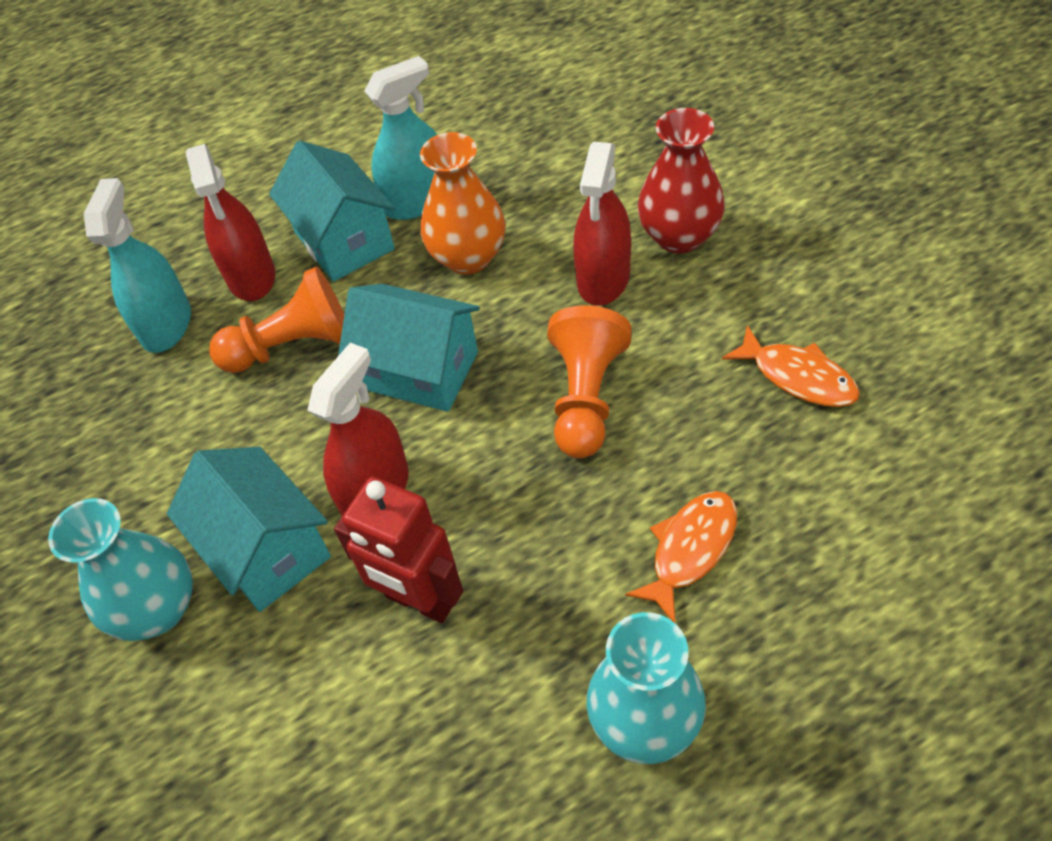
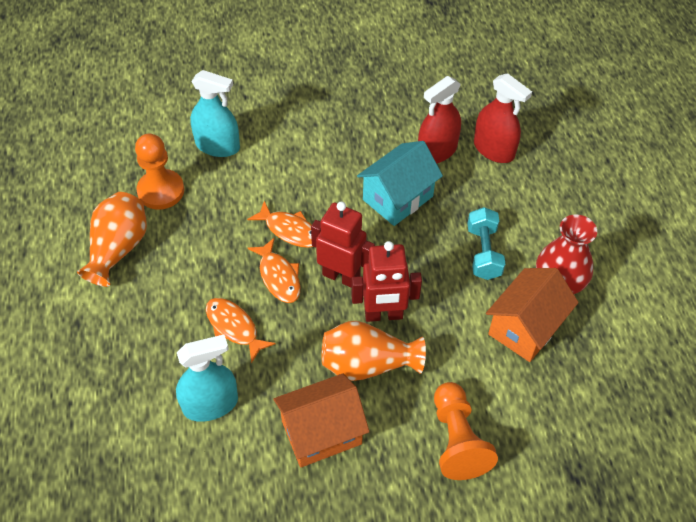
orange fish: 2 -> 3
orange house: 0 -> 2
orange vase: 1 -> 2
red robot: 1 -> 2
red spray bottle: 3 -> 2
turquoise dumbbell: 0 -> 1
turquoise house: 3 -> 1
turquoise vase: 2 -> 0

